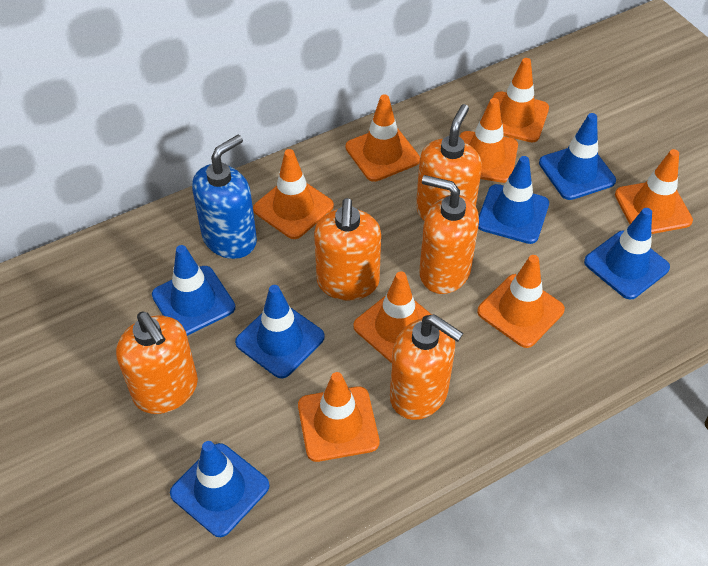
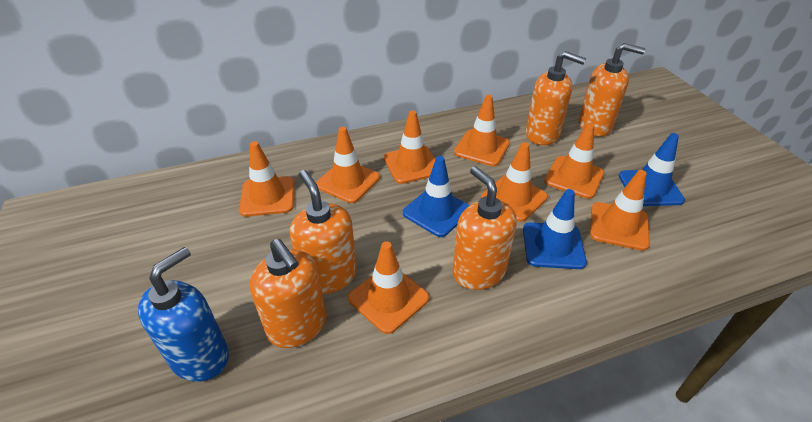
blue traffic cone: 6 -> 3

